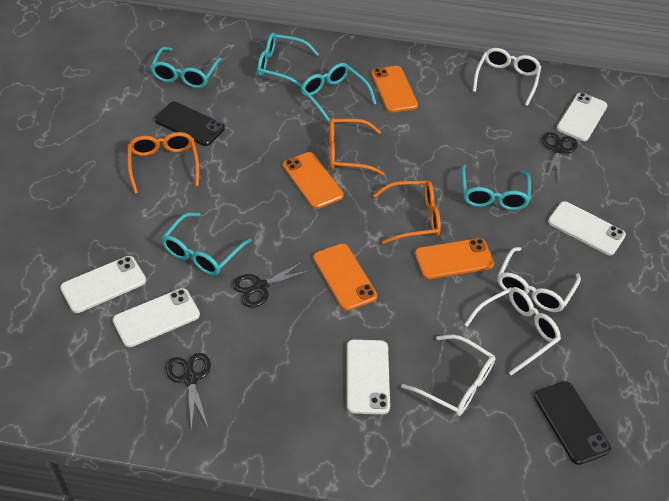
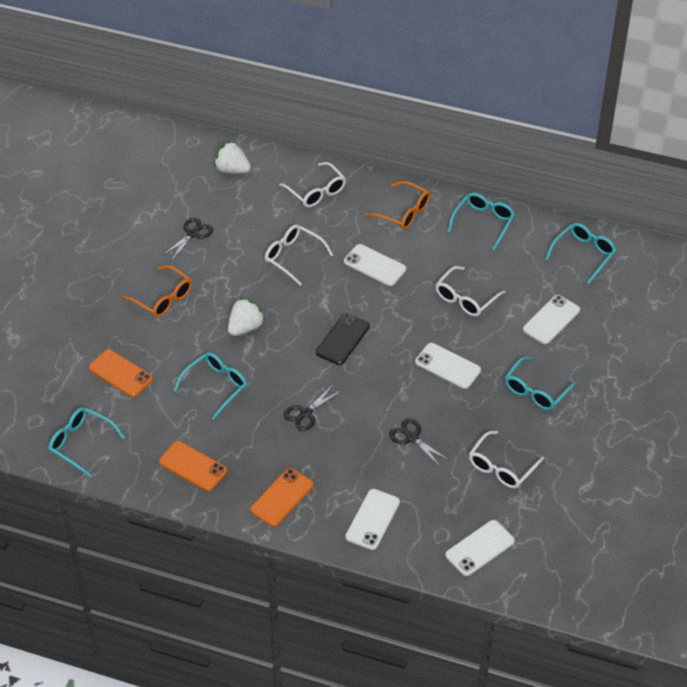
black phone: 2 -> 1
orange glasses: 3 -> 2
orange phone: 4 -> 3
white strawberry: 0 -> 2

